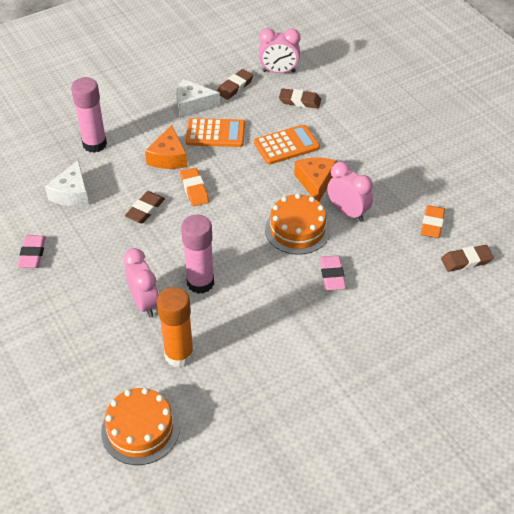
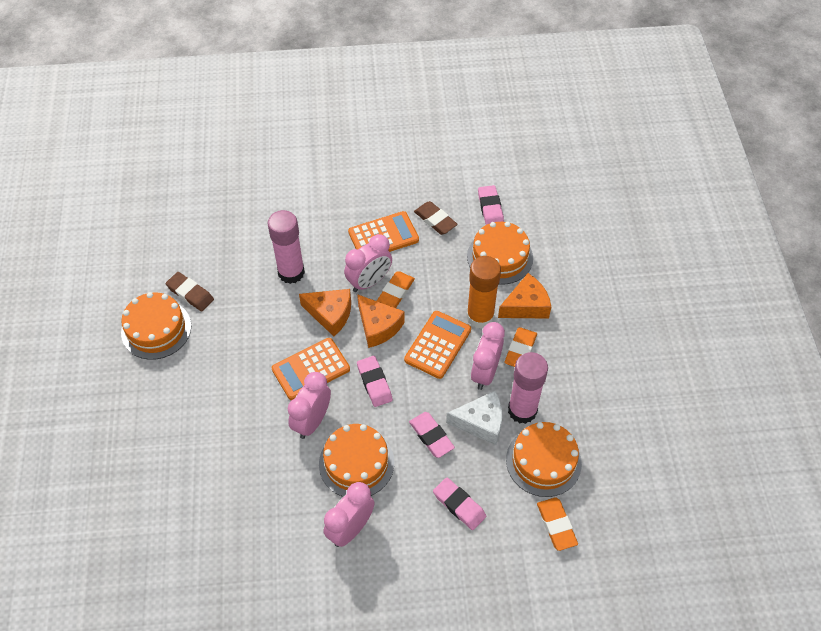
brown eraser: 4 -> 2
orange cake: 2 -> 4
orange calculator: 2 -> 3
orange cheese: 2 -> 3
orange eraser: 2 -> 3
pink clock: 3 -> 4
pink eraser: 2 -> 4
white cheese: 2 -> 1

